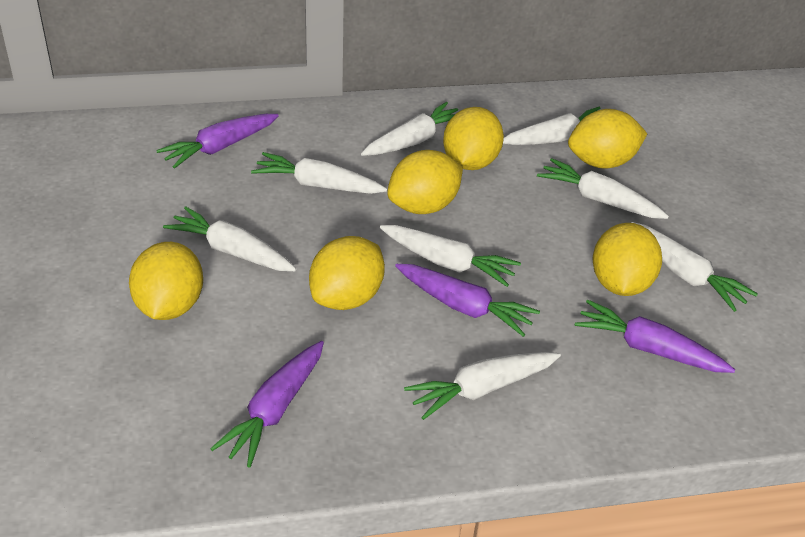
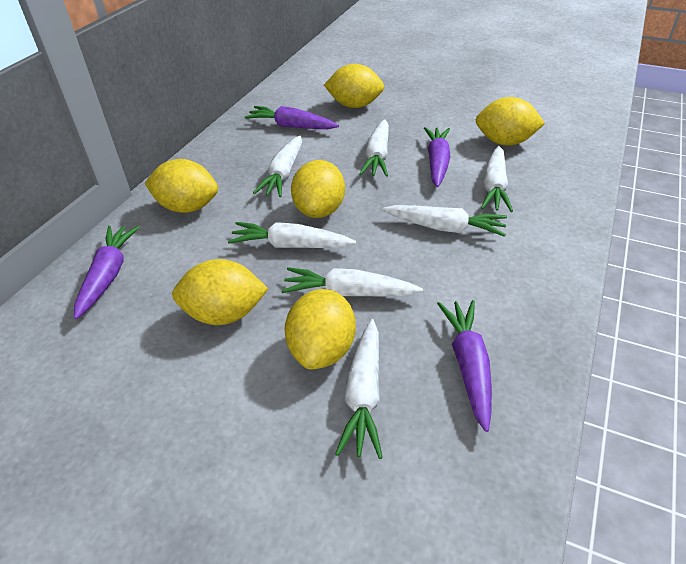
white carrot: 8 -> 7

